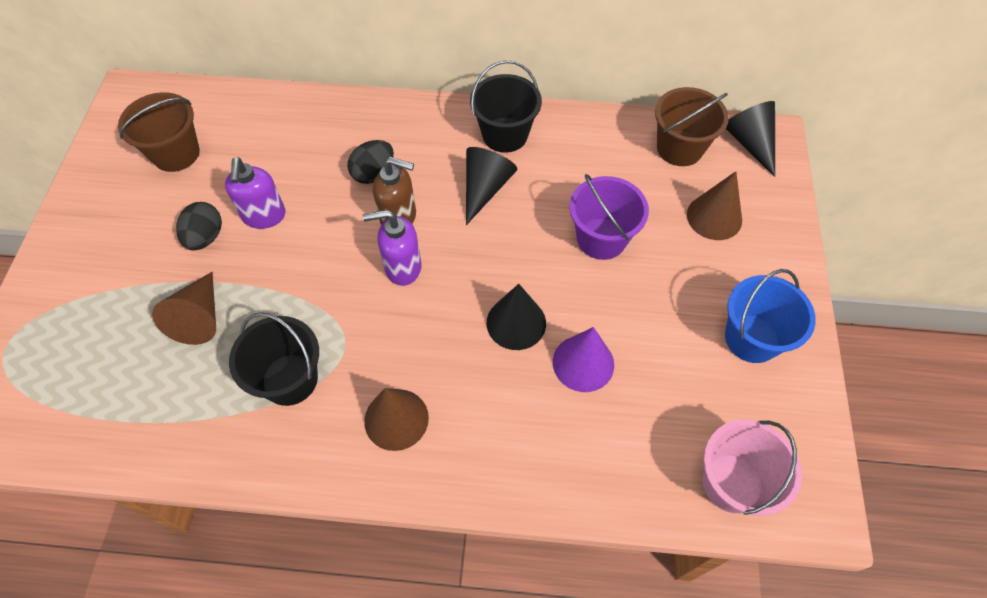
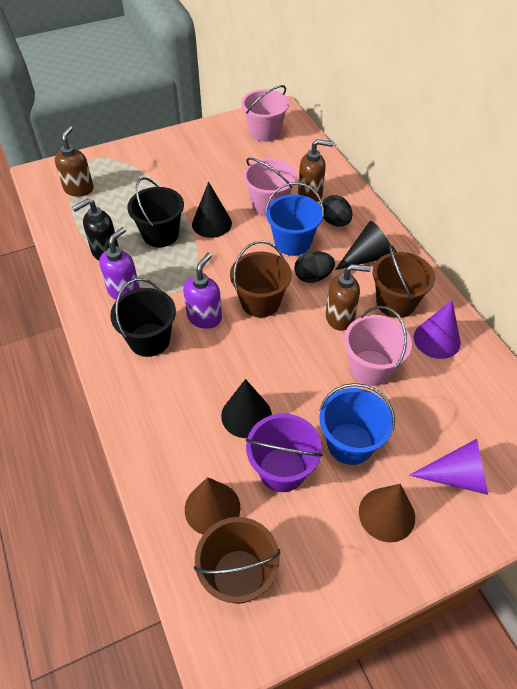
black soap dispenser: 0 -> 1
blue bucket: 1 -> 2
brown bucket: 2 -> 3
brown cone: 3 -> 2
brown soap dispenser: 1 -> 3
pink bucket: 1 -> 3
purple cone: 1 -> 2

